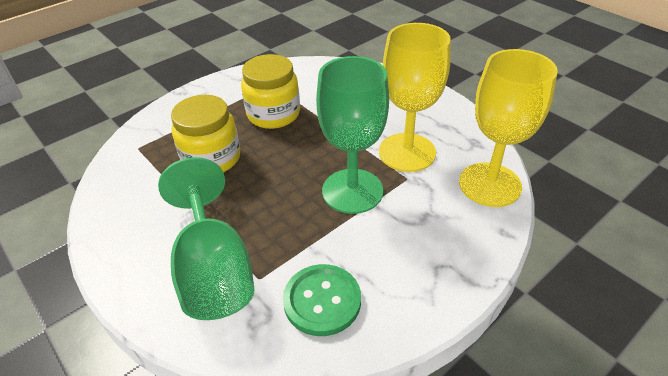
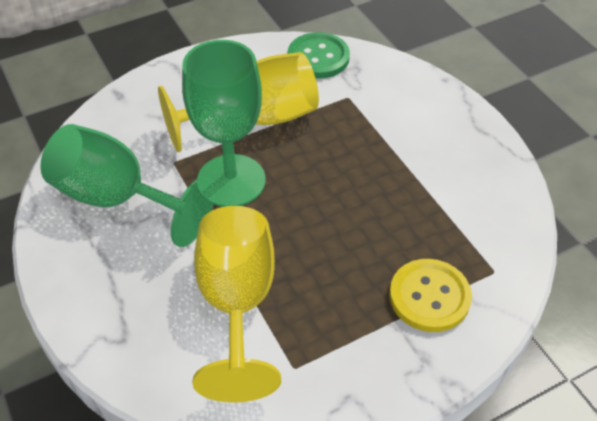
yellow button: 0 -> 1
yellow jar: 2 -> 0

